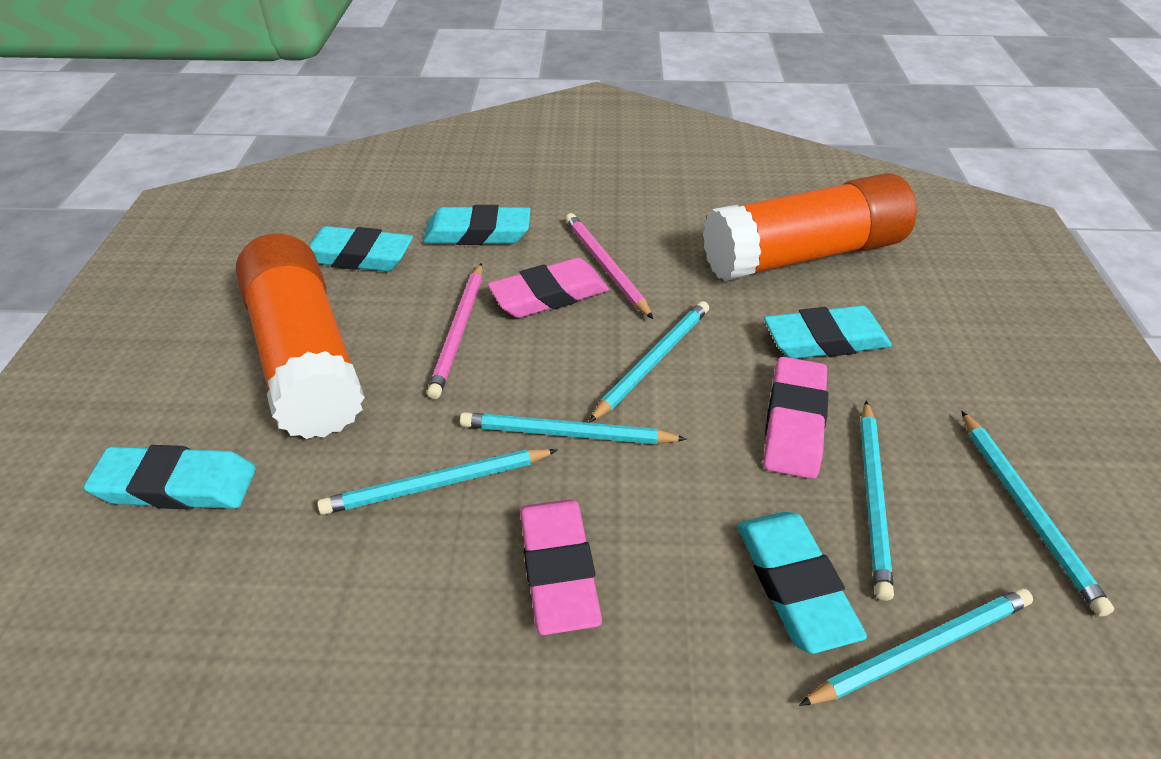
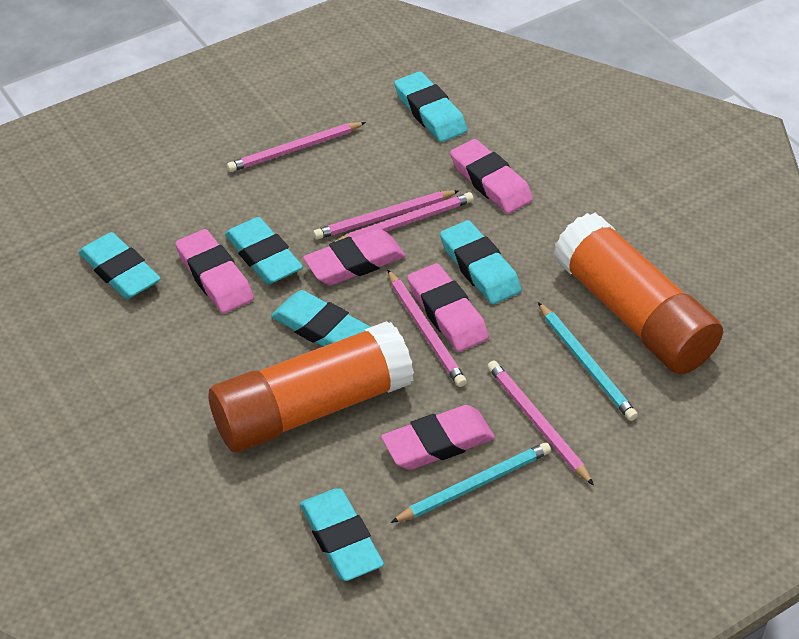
pink eraser: 3 -> 5
pink pencil: 2 -> 5
turquoise eraser: 5 -> 6
turquoise pencil: 6 -> 2

